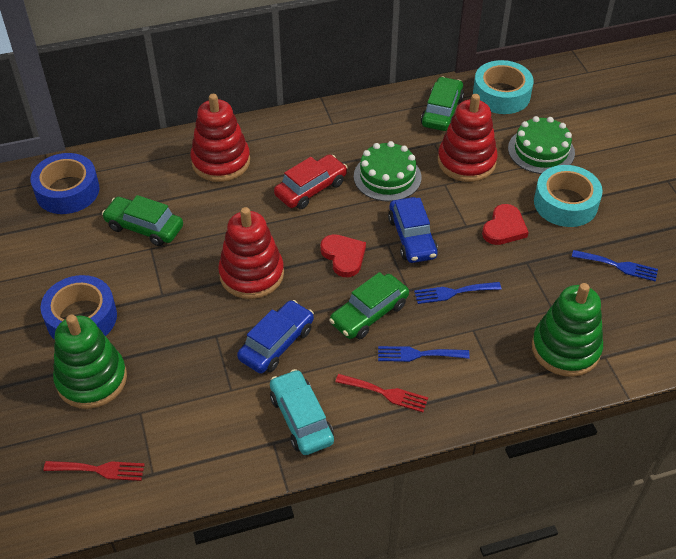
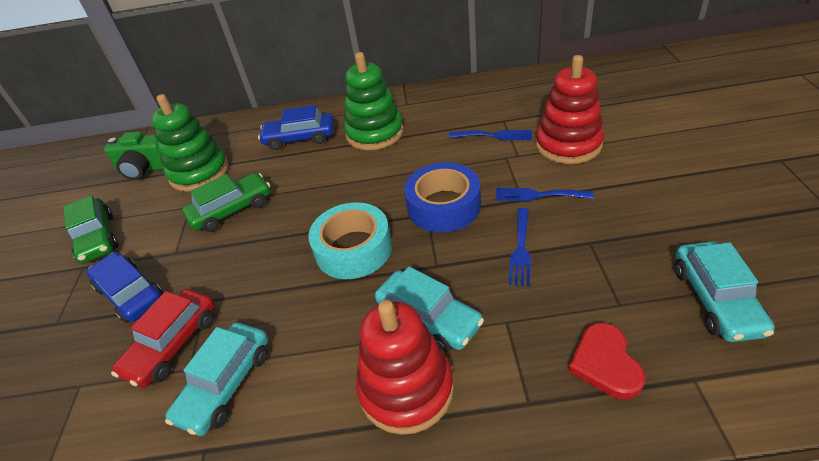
blue tape: 2 -> 1
green cake: 2 -> 0
green camera: 0 -> 1
green car: 3 -> 2
red fork: 2 -> 0
red heart: 2 -> 1
red stacking toy: 3 -> 2
turquoise car: 1 -> 3
turquoise tape: 2 -> 1

